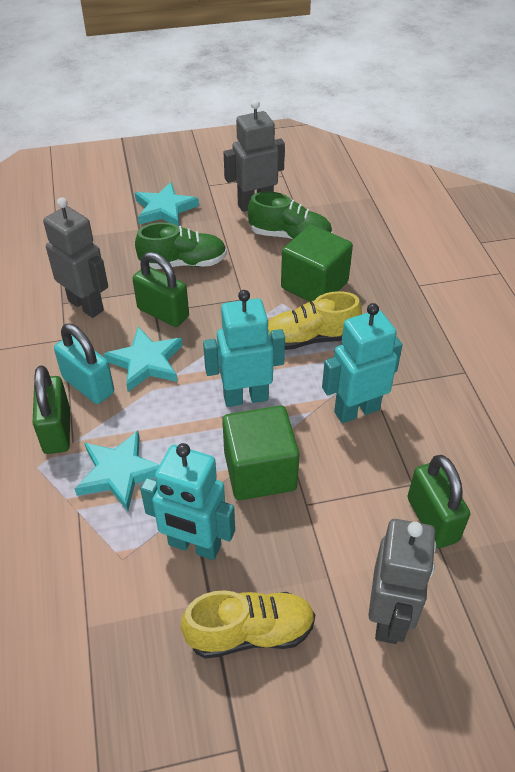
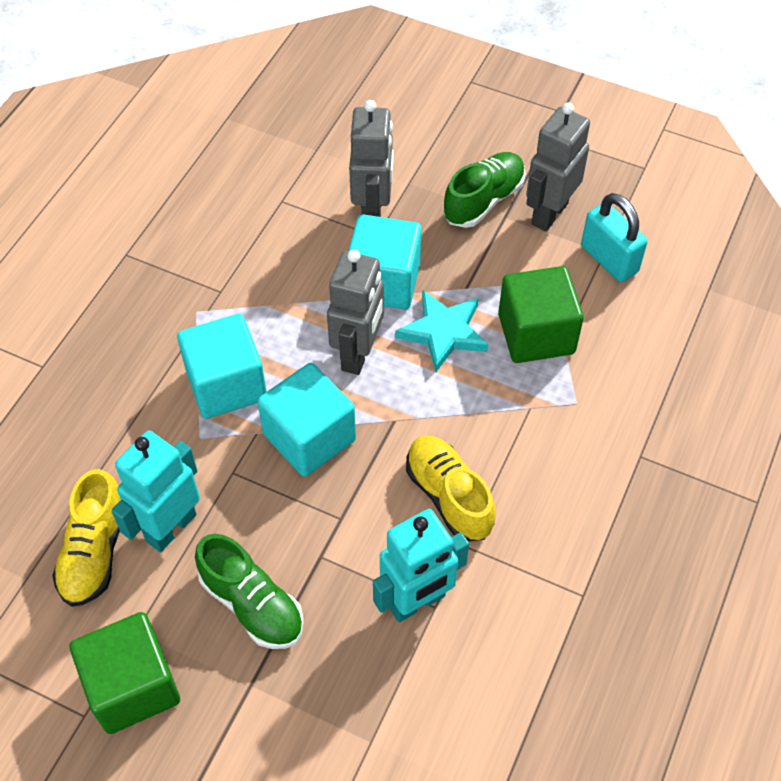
green padlock: 3 -> 0
turquoise cube: 0 -> 3
turquoise robot: 3 -> 2
turquoise star: 3 -> 1

